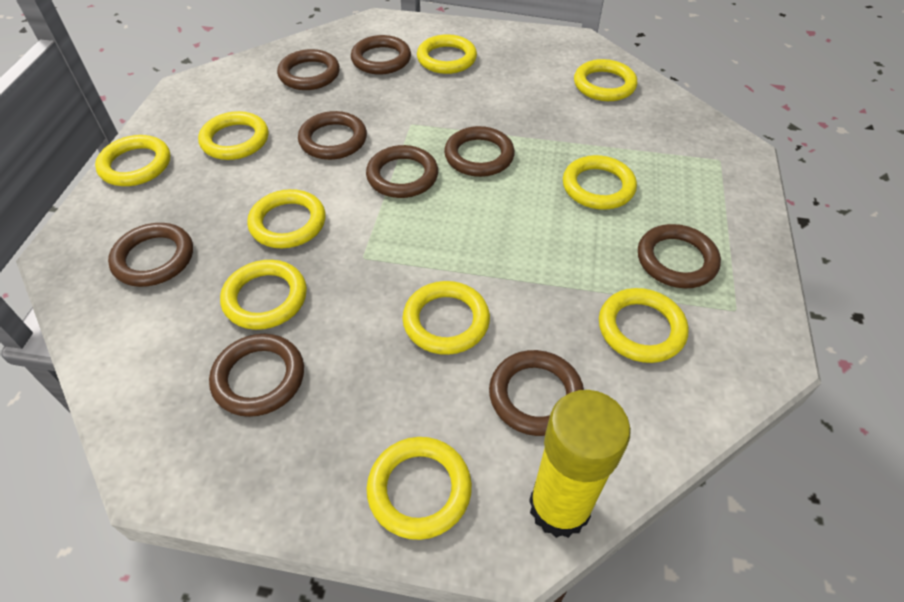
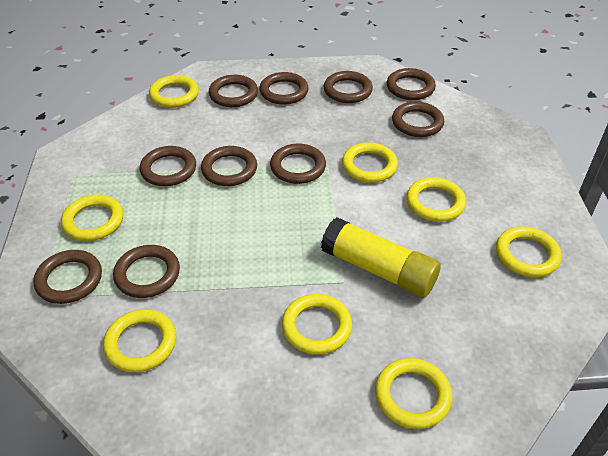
brown ring: 9 -> 10
yellow ring: 10 -> 8

